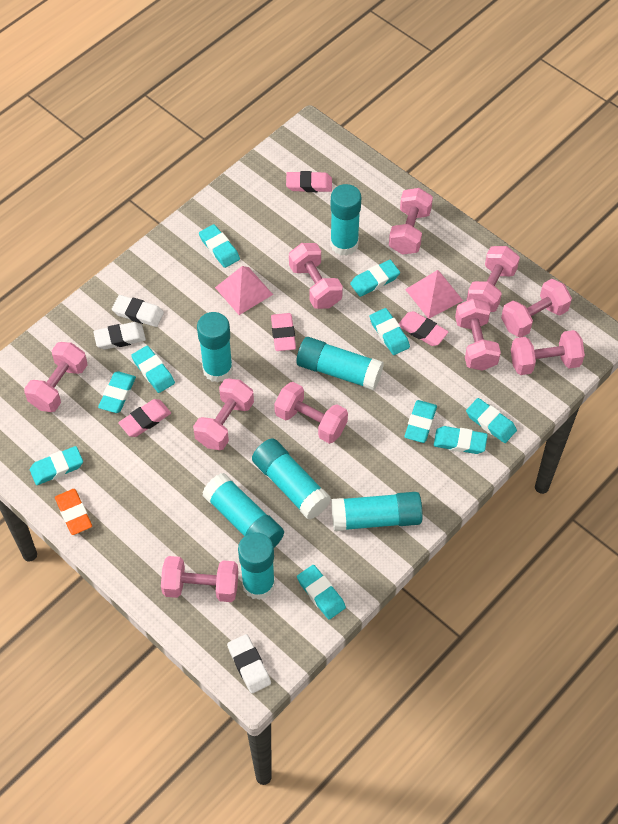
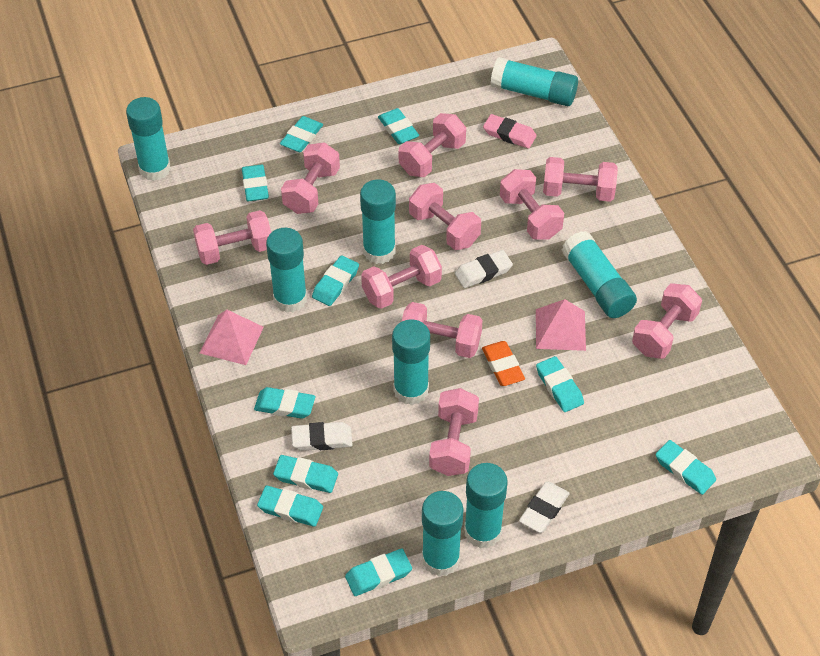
pink eraser: 4 -> 1
turquoise glue stick: 7 -> 8

